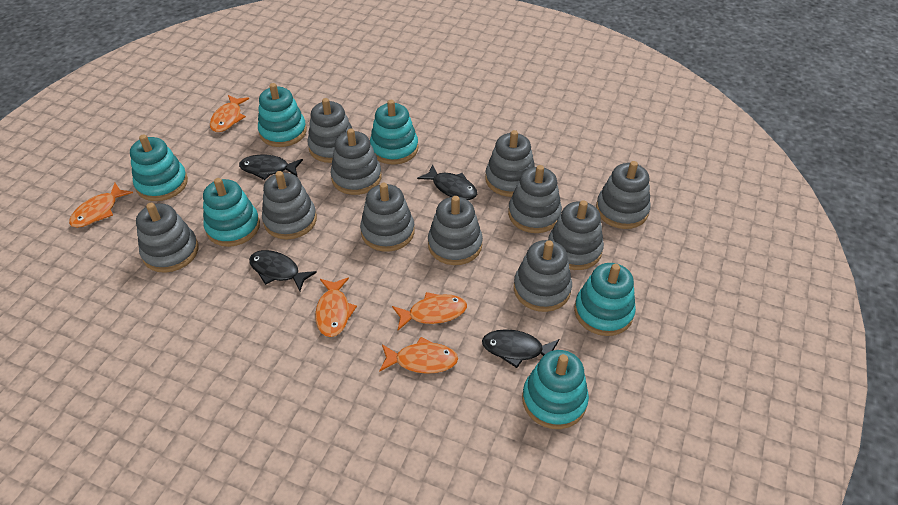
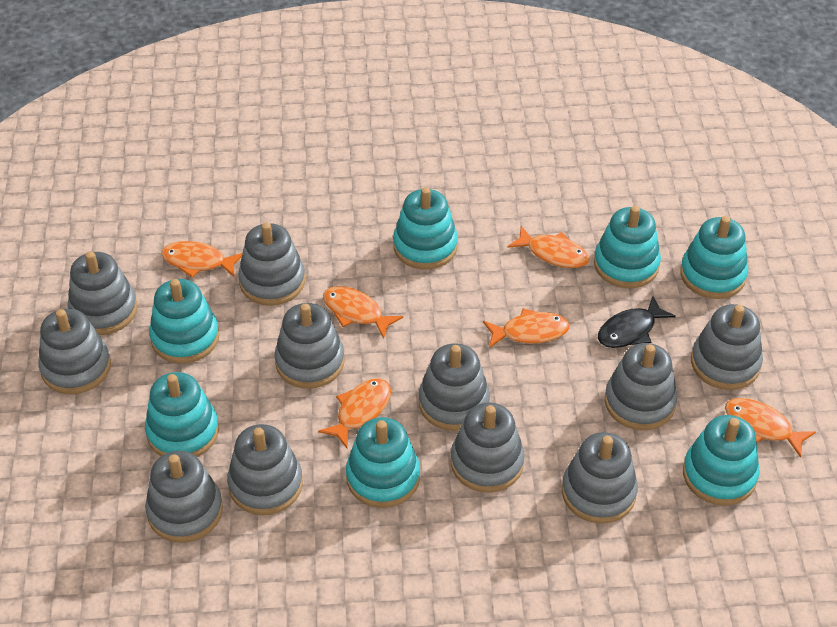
black fish: 4 -> 1
orange fish: 5 -> 6
turquoise stacking toy: 6 -> 7

